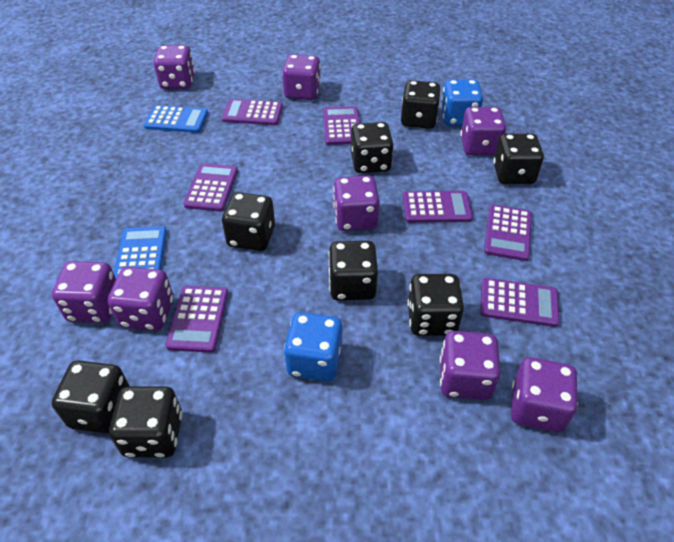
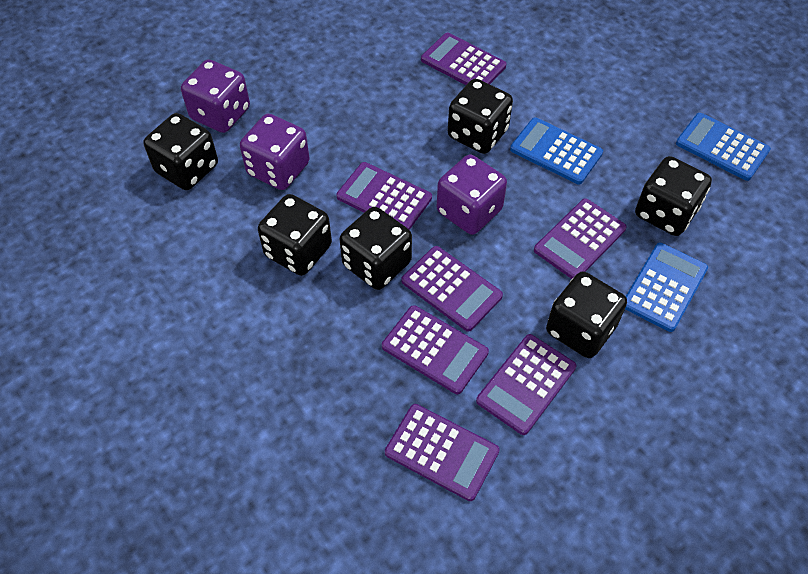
black dice: 8 -> 6
blue calculator: 2 -> 3
blue dice: 2 -> 0
purple dice: 8 -> 3

